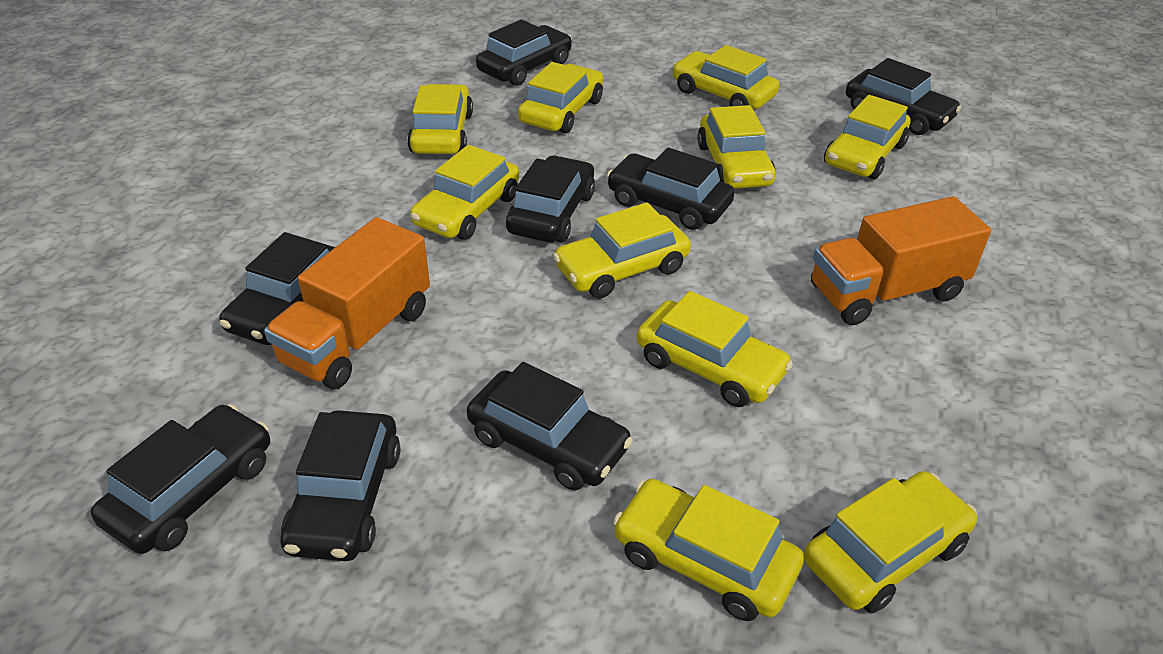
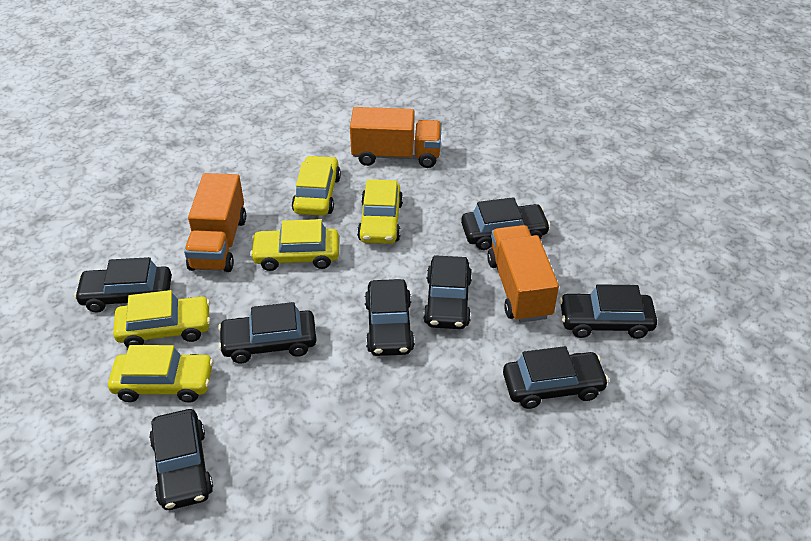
orange truck: 2 -> 3
yellow car: 10 -> 5

